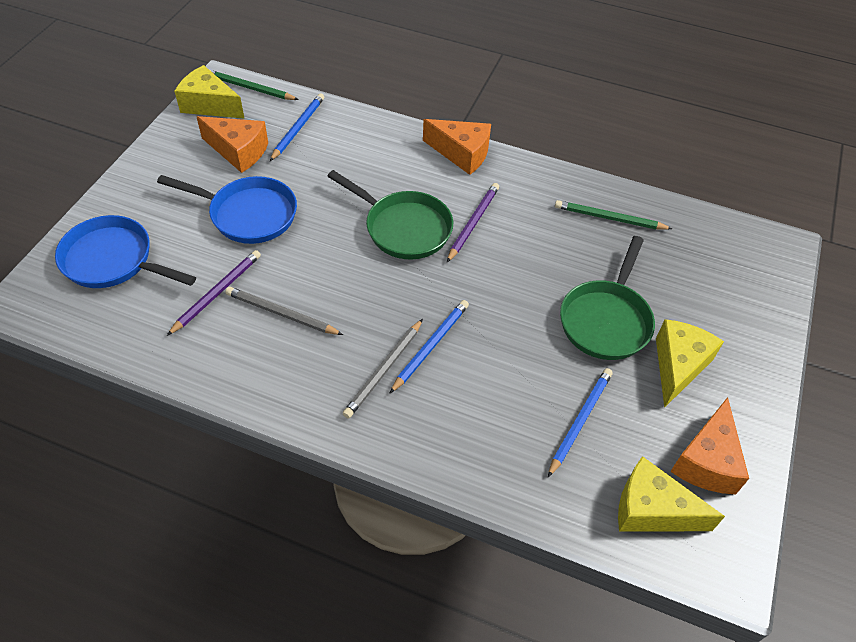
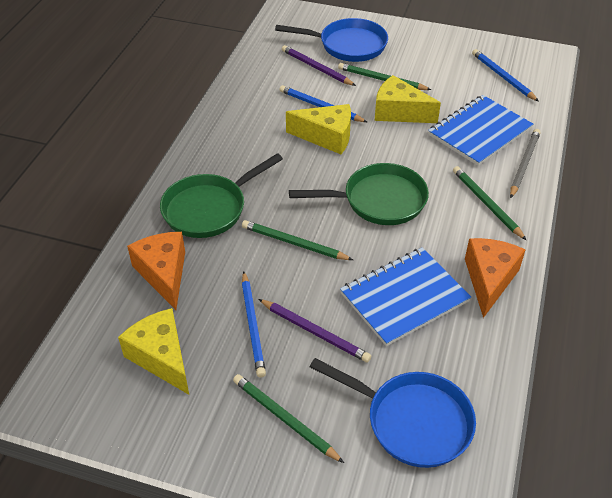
blue notebook: 0 -> 2
green pencil: 2 -> 4
grey pencil: 2 -> 1
orange cheese: 3 -> 2

